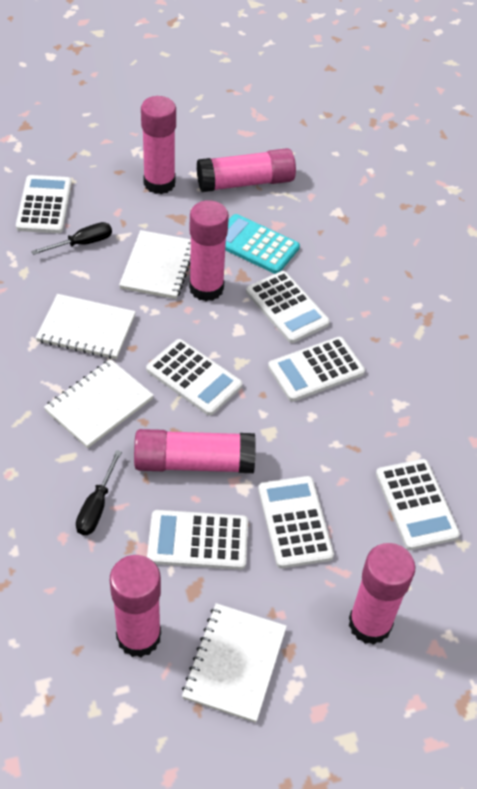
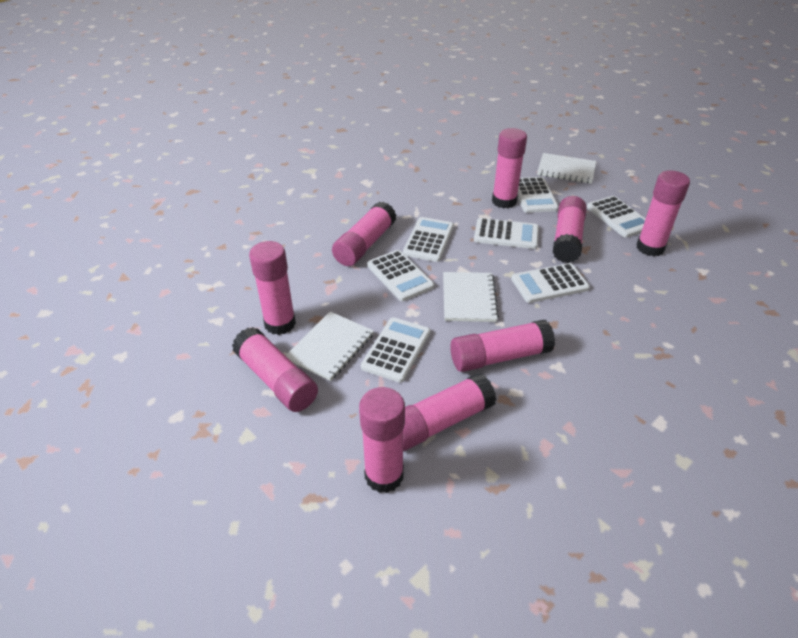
black screwdriver: 2 -> 0
pink glue stick: 6 -> 9
turquoise calculator: 1 -> 0
white notebook: 4 -> 3

